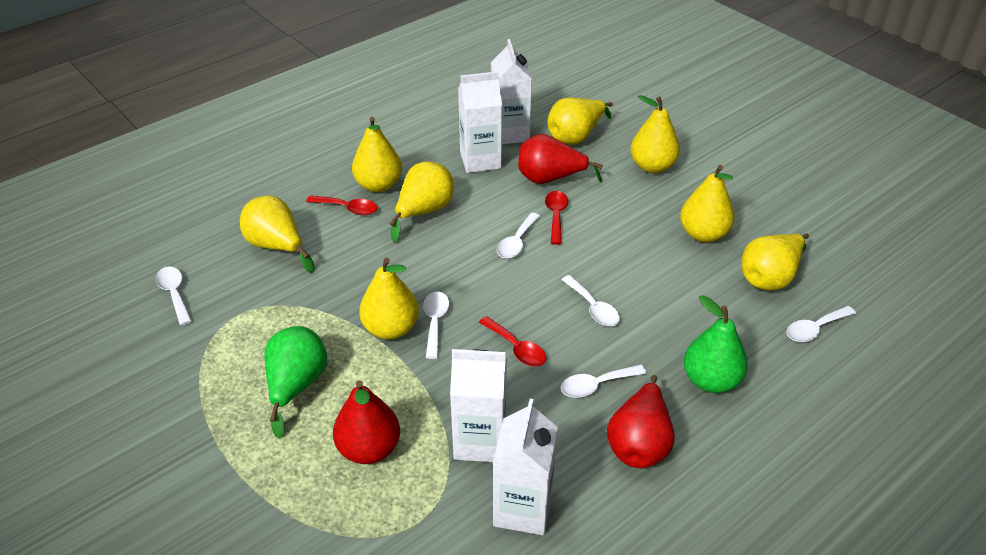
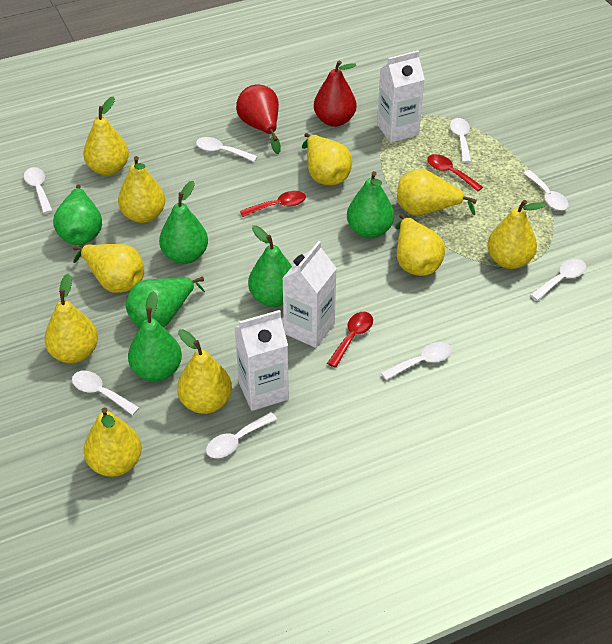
green pear: 2 -> 6
red pear: 3 -> 2
white carton: 4 -> 3
white spoon: 6 -> 8
yellow pear: 8 -> 10

